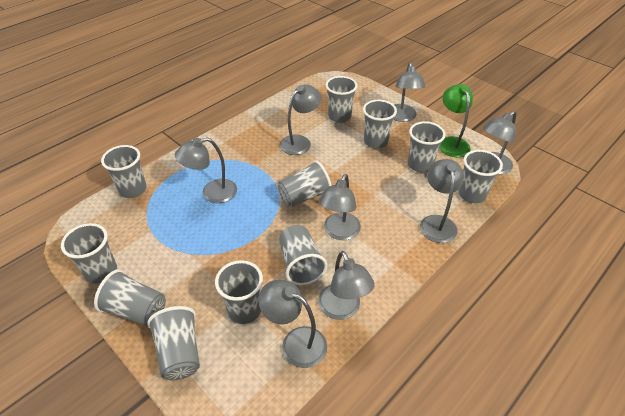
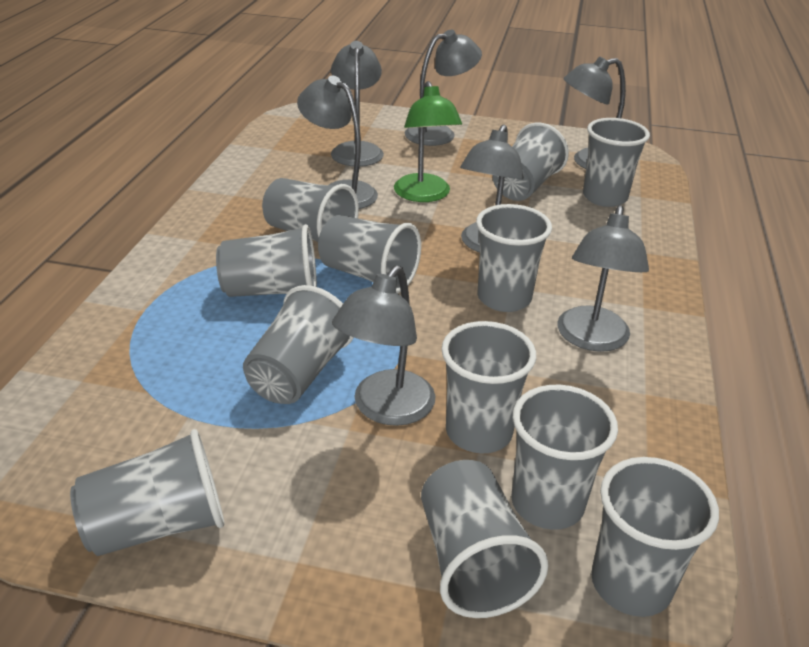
grey cup: 11 -> 12
grey lamp: 8 -> 7

